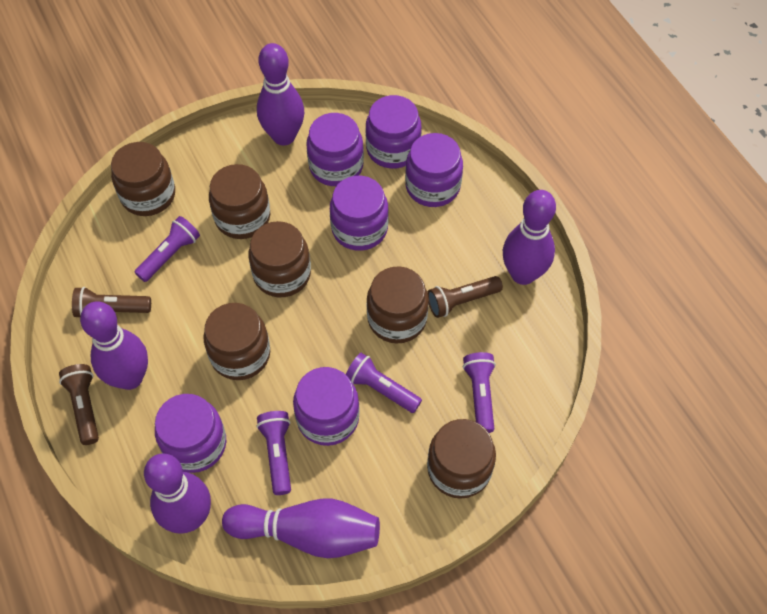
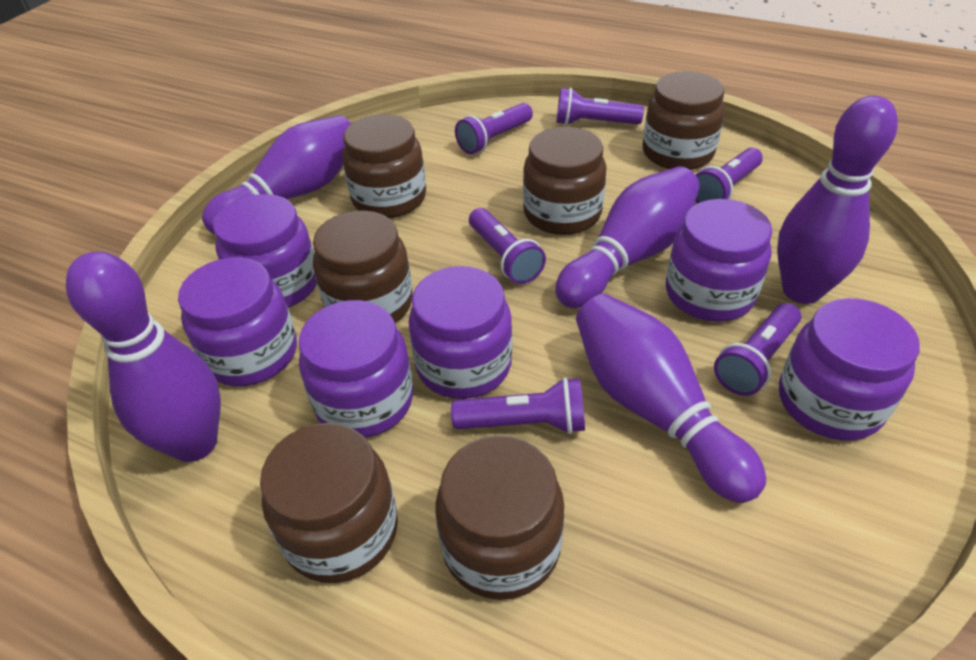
brown flashlight: 3 -> 0
purple flashlight: 4 -> 6

